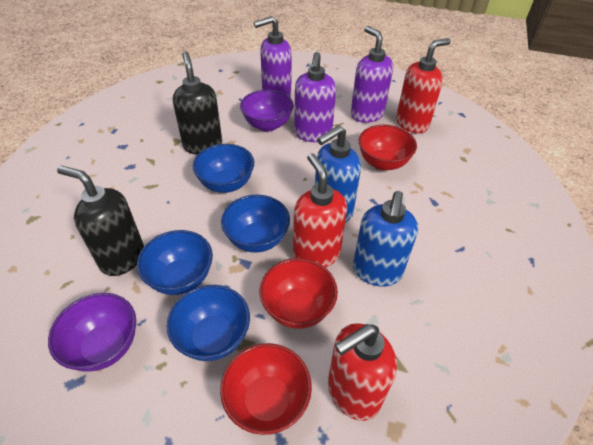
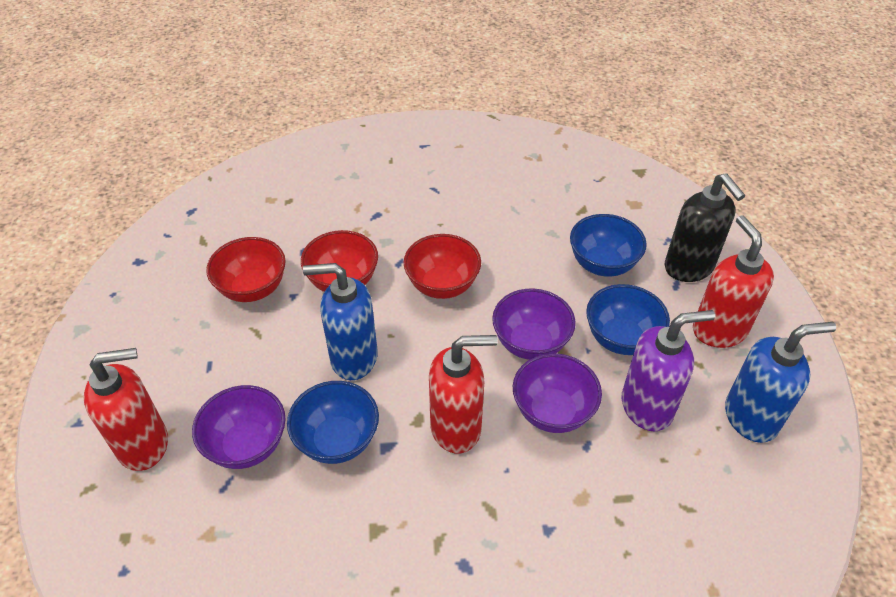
black soap dispenser: 2 -> 1
blue bowl: 4 -> 3
purple bowl: 2 -> 3
purple soap dispenser: 3 -> 1

